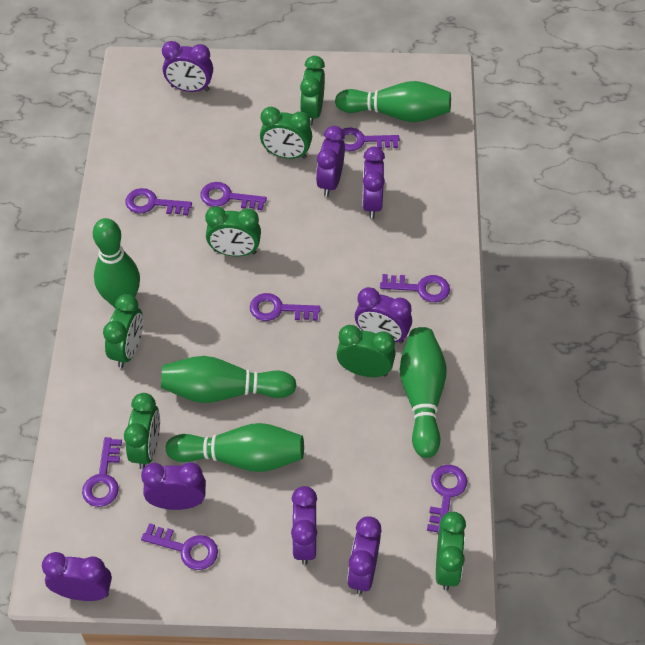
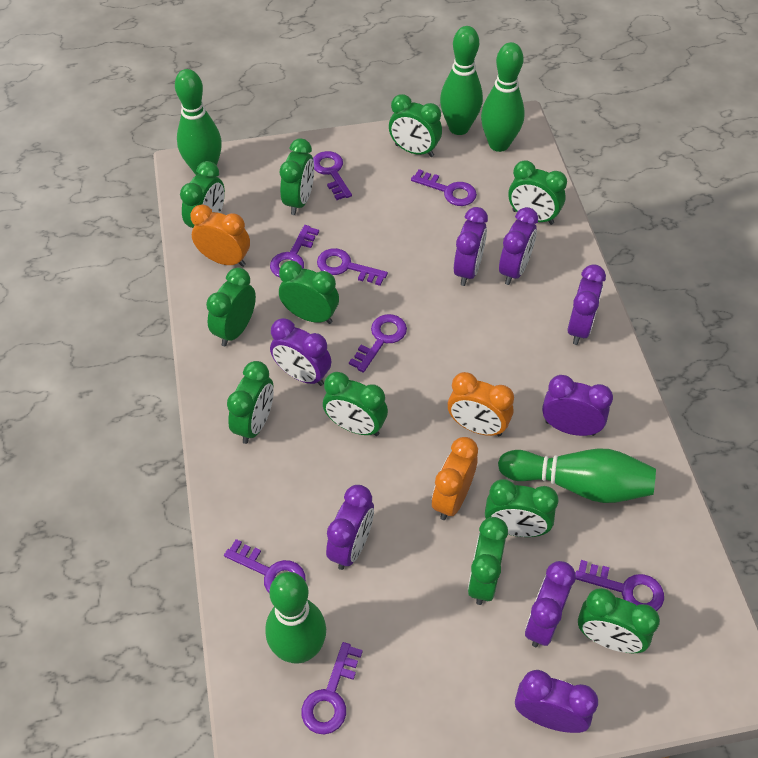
green clock: 7 -> 11
orange clock: 0 -> 3

